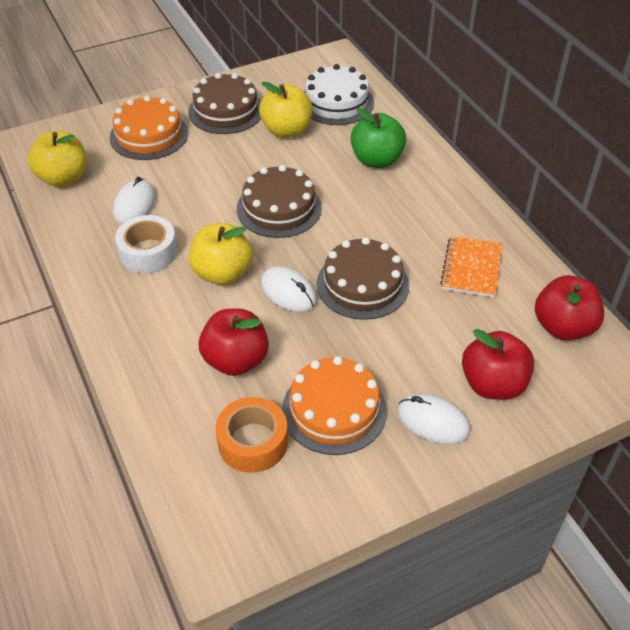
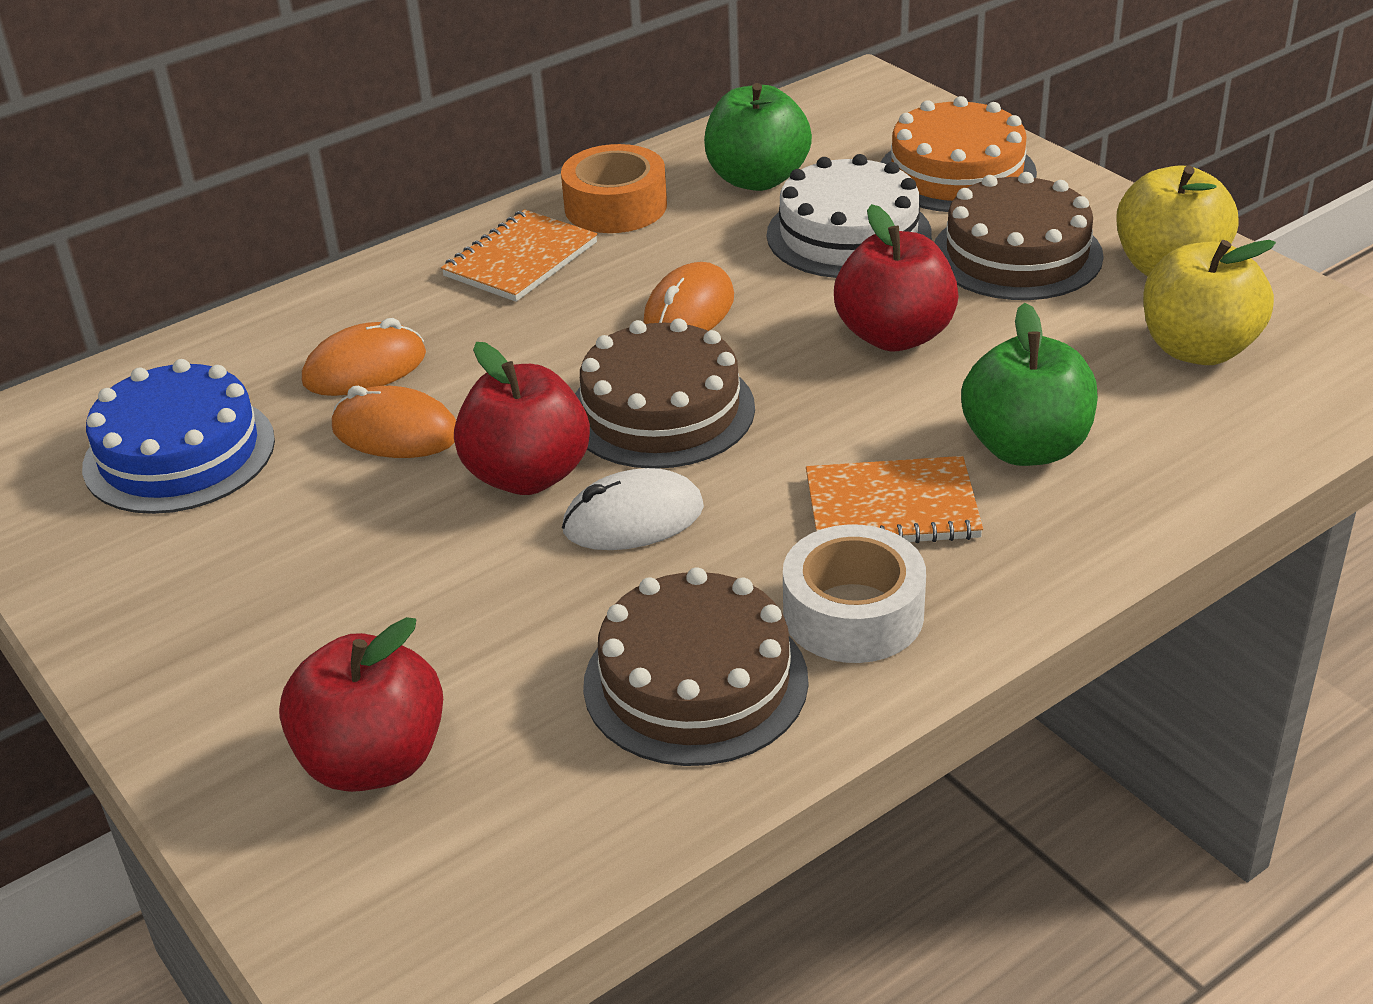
blue cake: 0 -> 1
green apple: 1 -> 2
orange cake: 2 -> 1
orange mouse: 0 -> 3
orange notebook: 1 -> 2
white mouse: 3 -> 1
yellow apple: 3 -> 2

